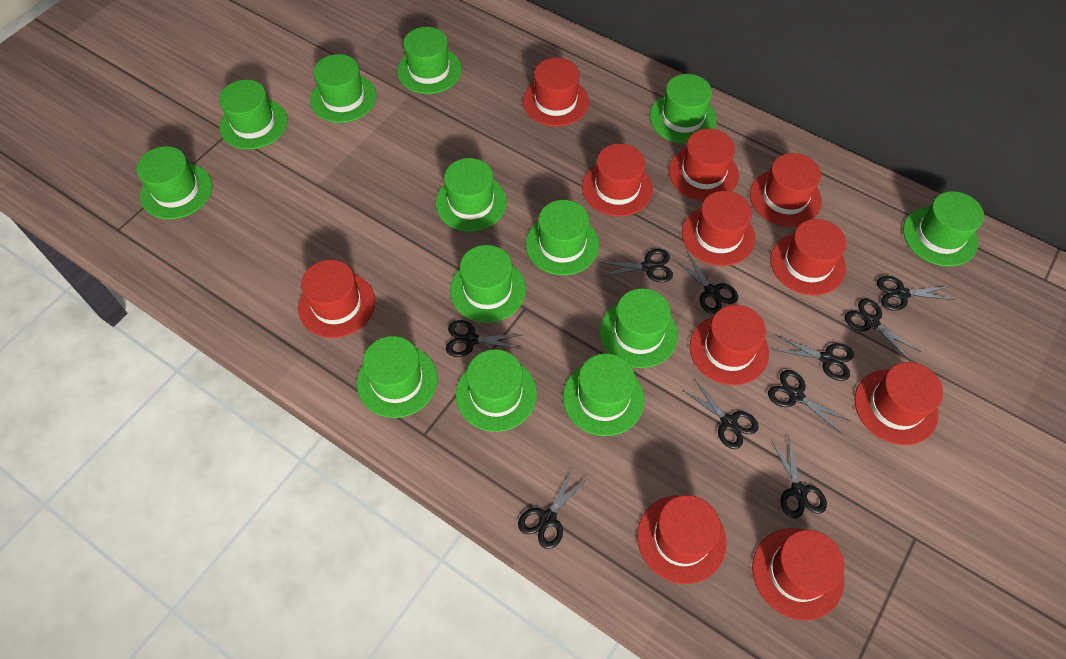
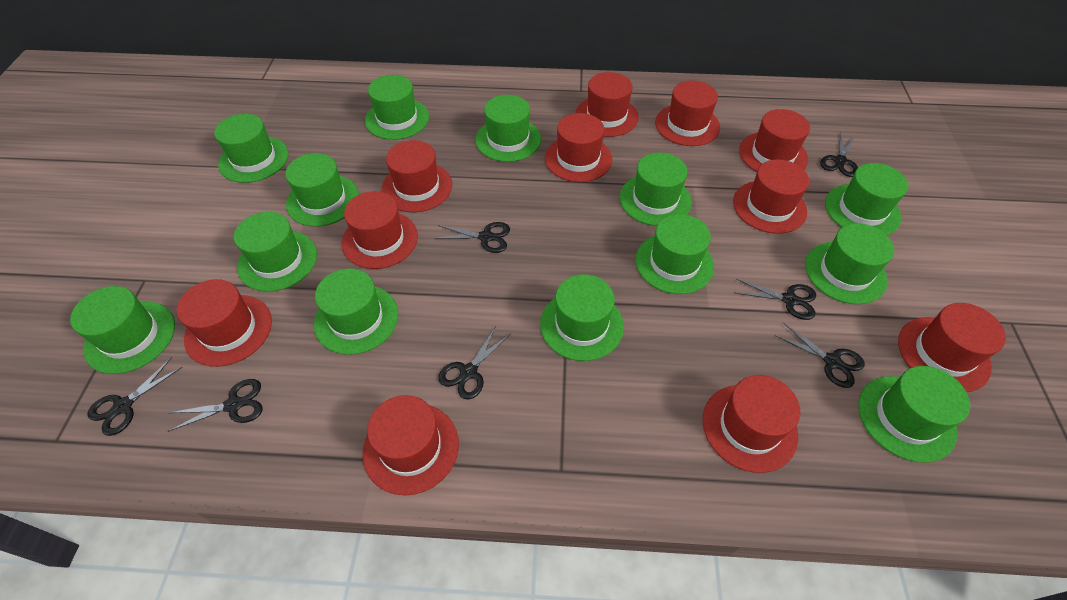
black scissors: 10 -> 7

